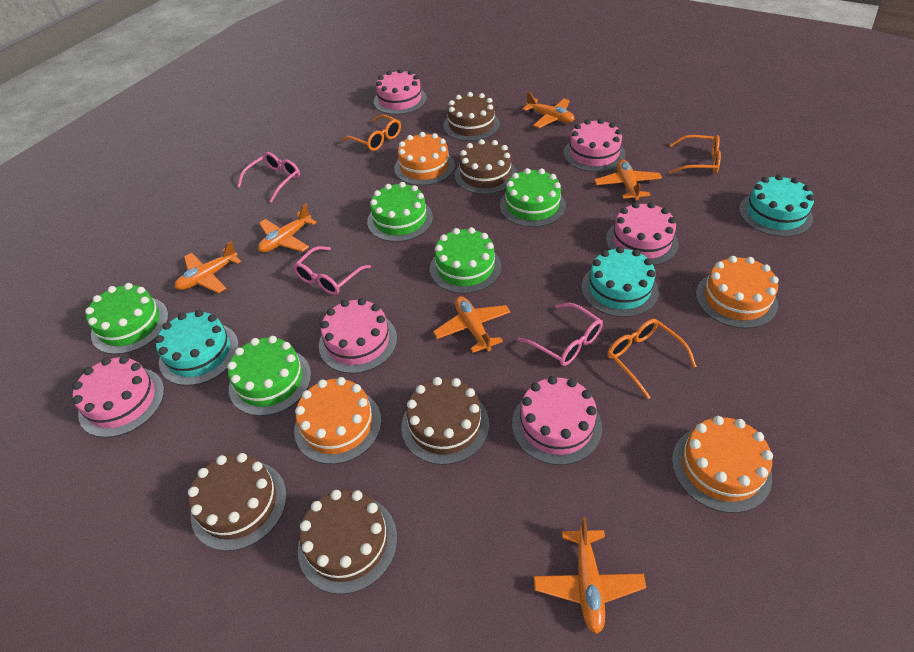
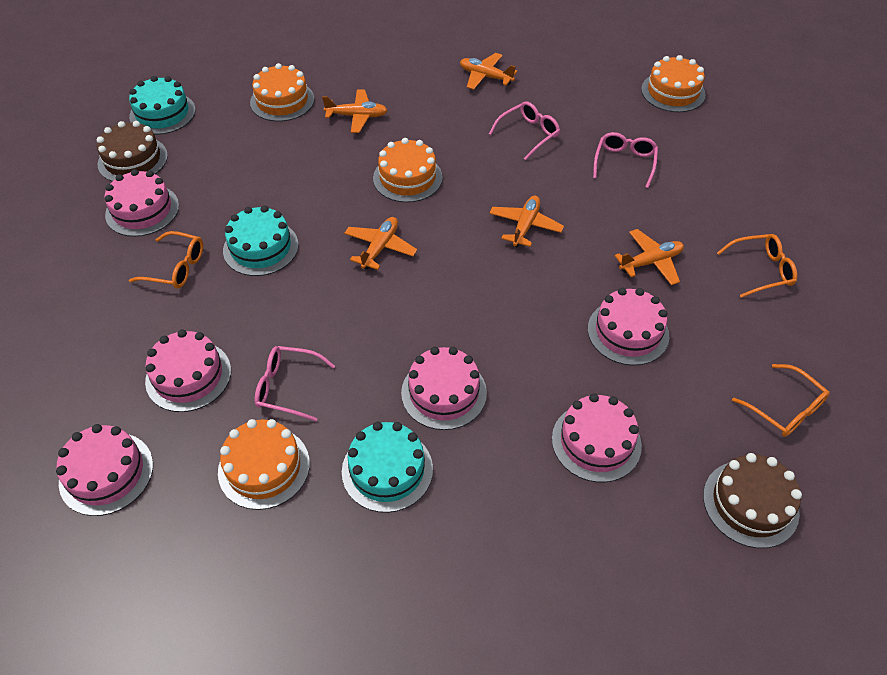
brown cake: 5 -> 2
green cake: 5 -> 0
orange plane: 6 -> 5

